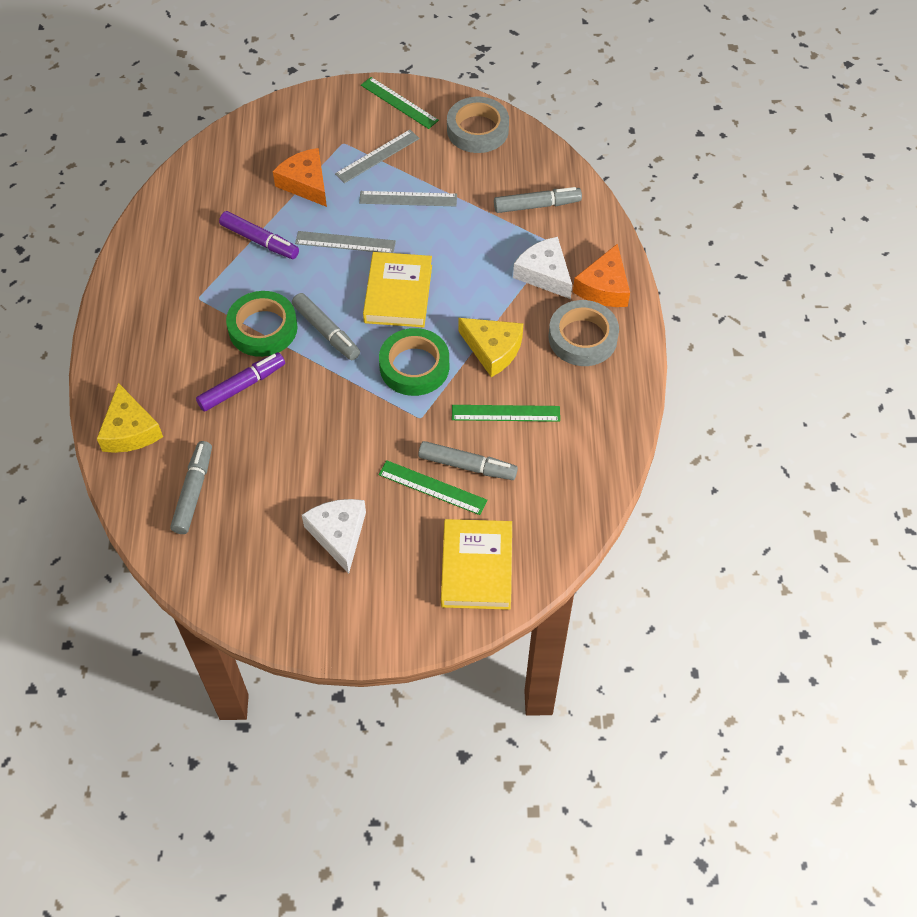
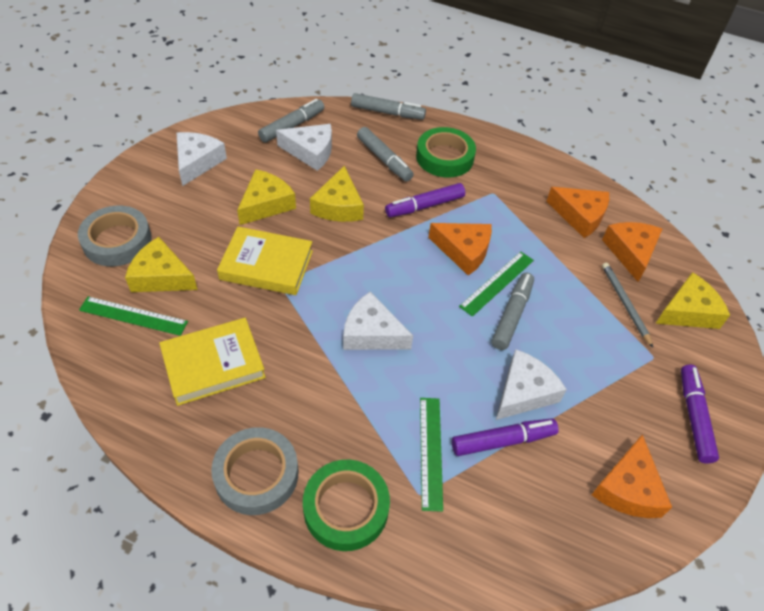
grey pencil: 0 -> 1
grey ruler: 3 -> 0
orange cheese: 2 -> 4
purple marker: 2 -> 3
white cheese: 2 -> 4
yellow cheese: 2 -> 4

